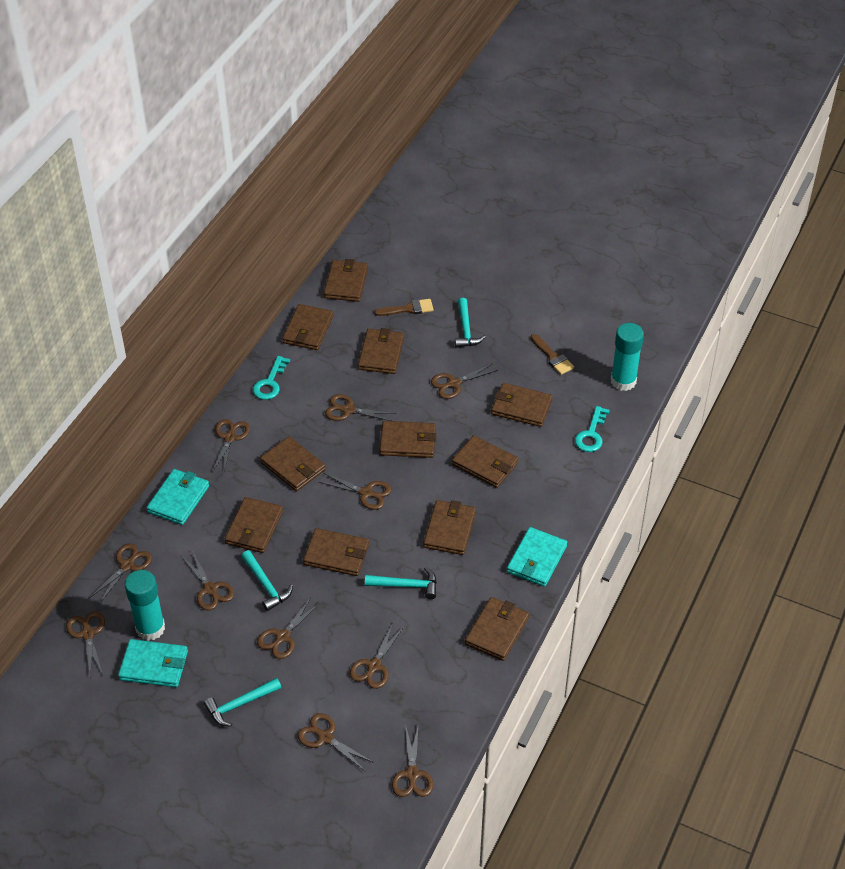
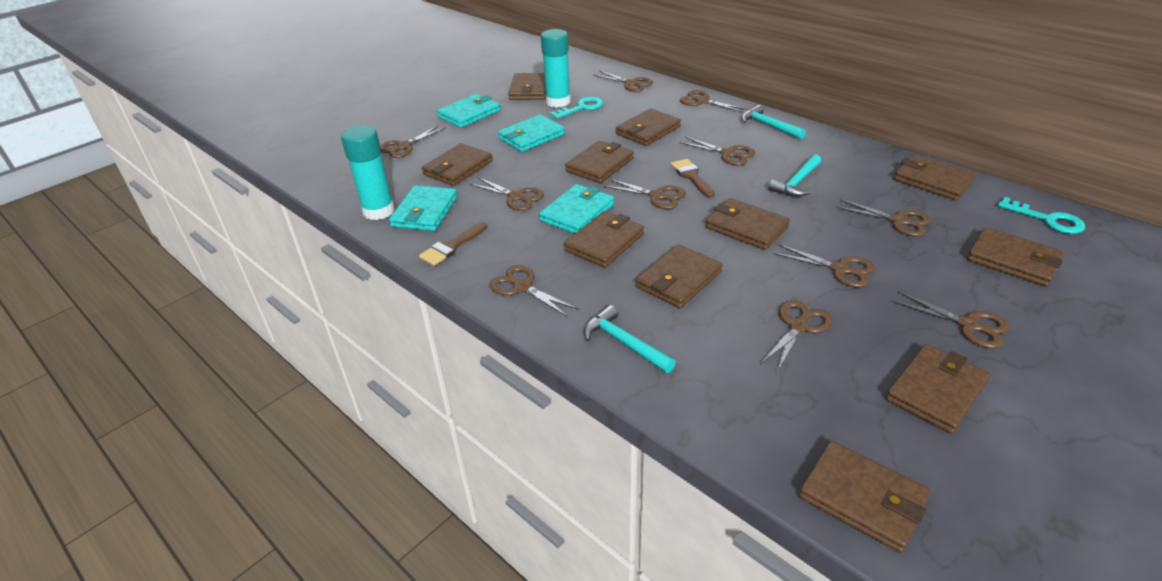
turquoise hammer: 4 -> 3
turquoise wallet: 3 -> 4

